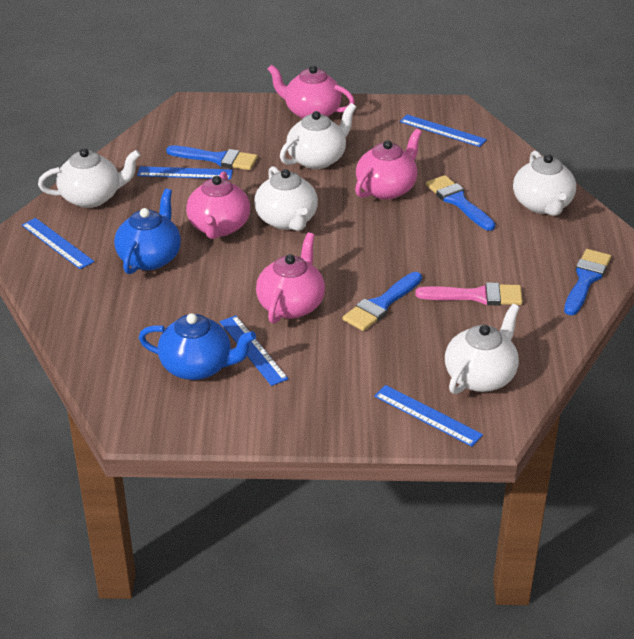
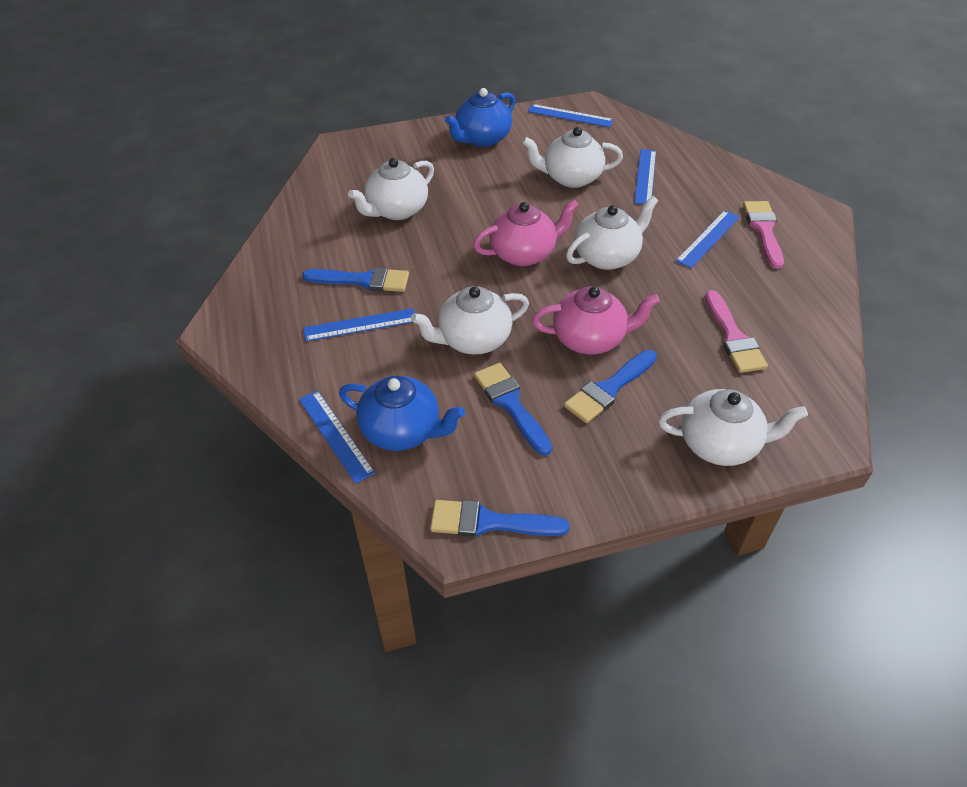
pink brush: 1 -> 2
pink teapot: 4 -> 2

